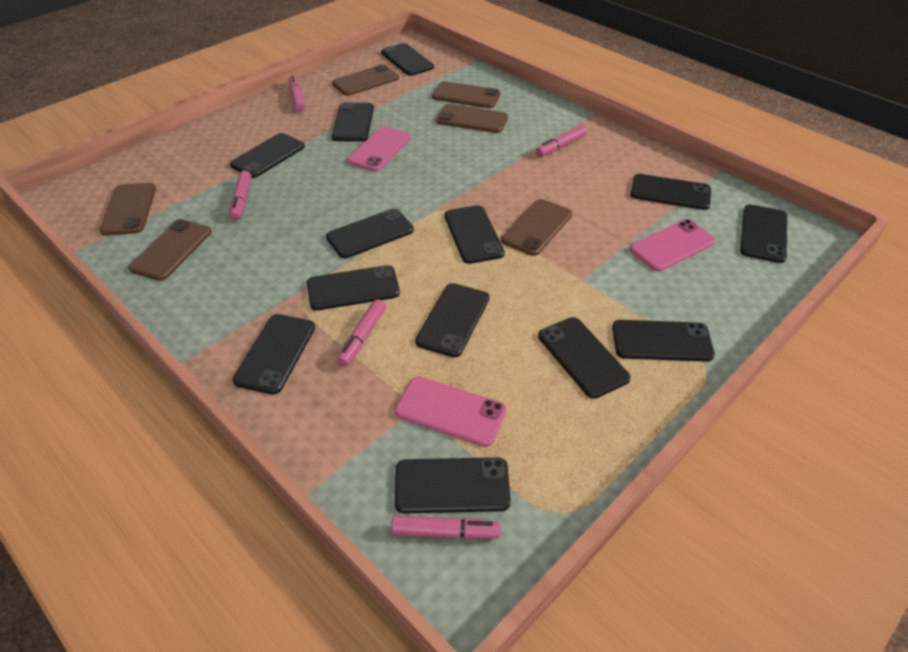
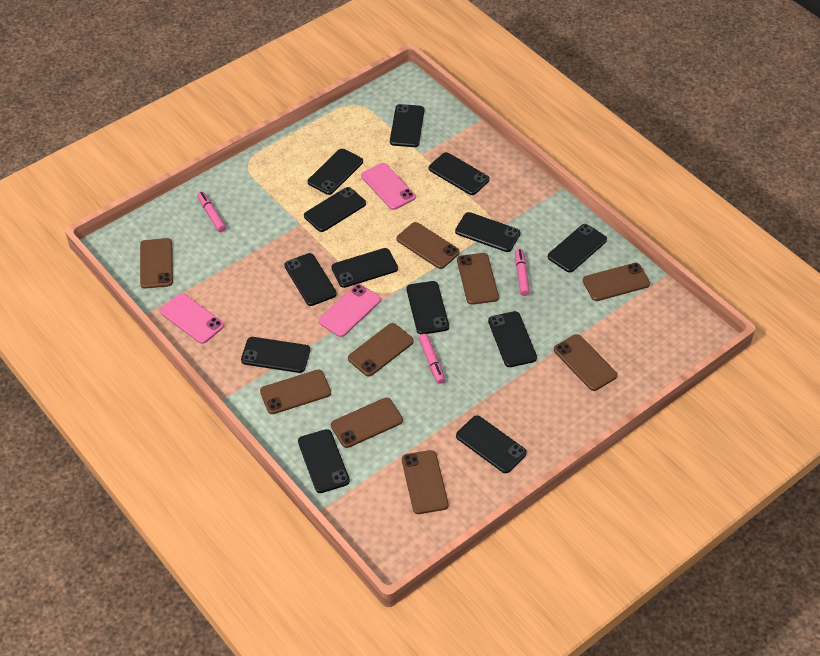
brown phone: 6 -> 9
pink marker: 5 -> 3

